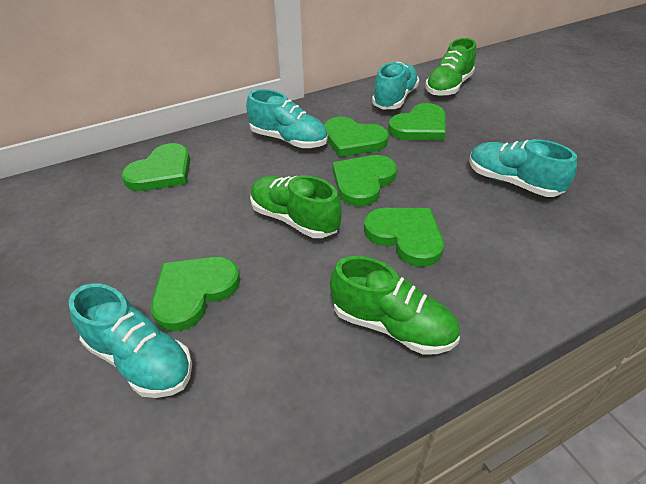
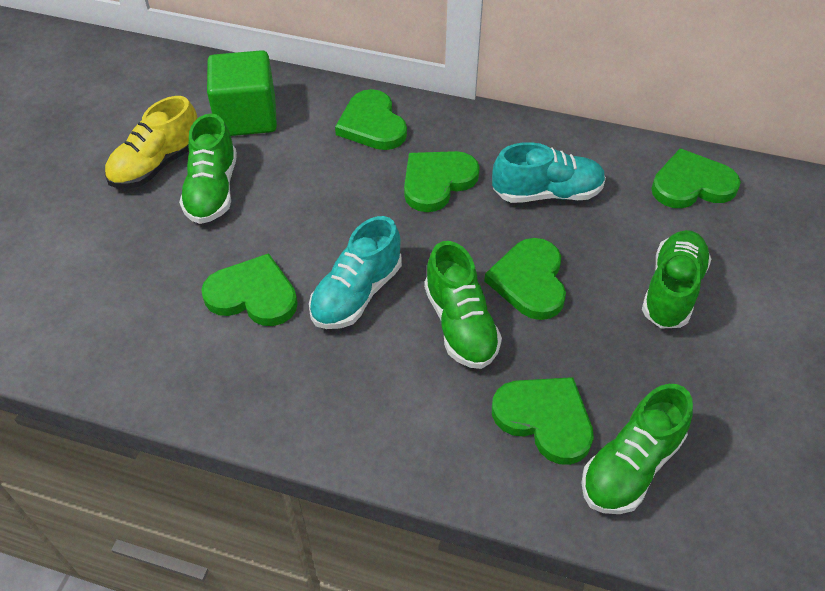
green cube: 0 -> 1
green shoe: 3 -> 4
turquoise shoe: 4 -> 2
yellow shoe: 0 -> 1

